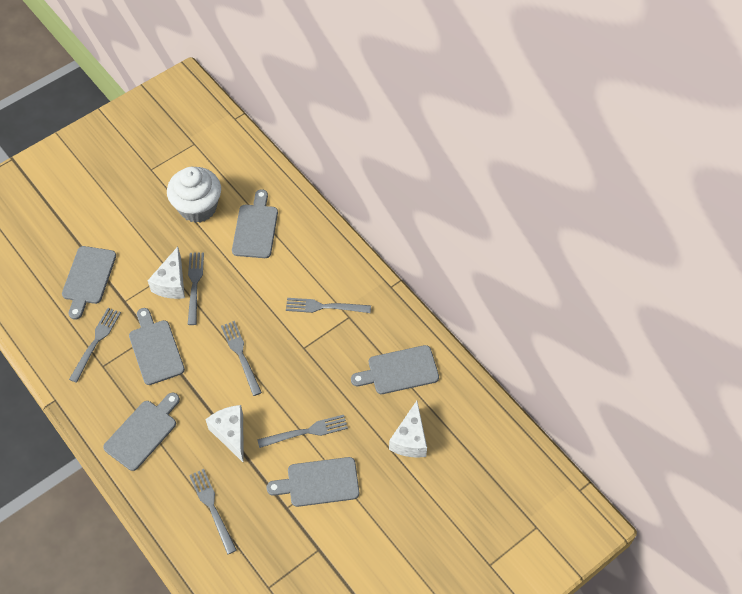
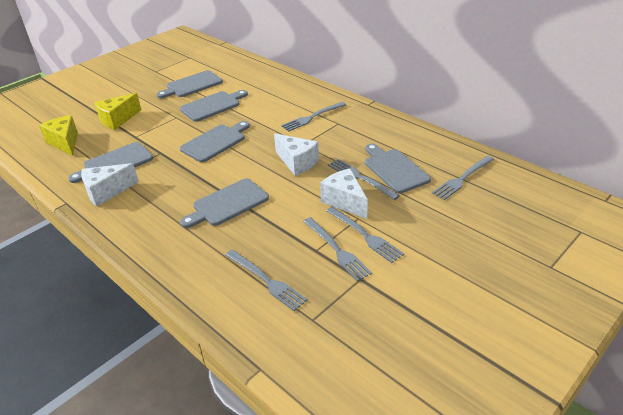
white cupcake: 1 -> 0
yellow cheese: 0 -> 2

